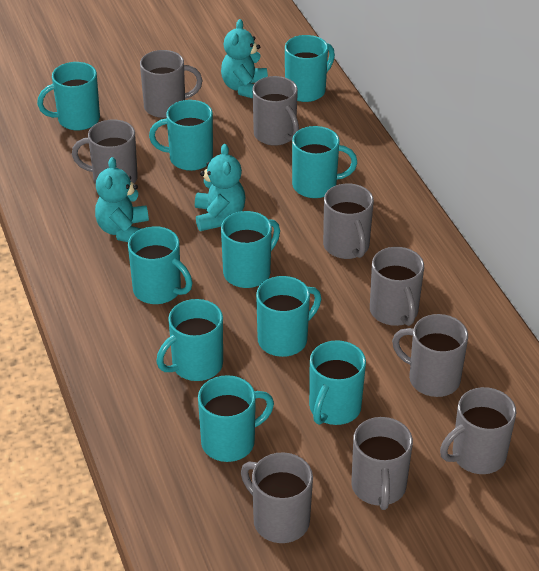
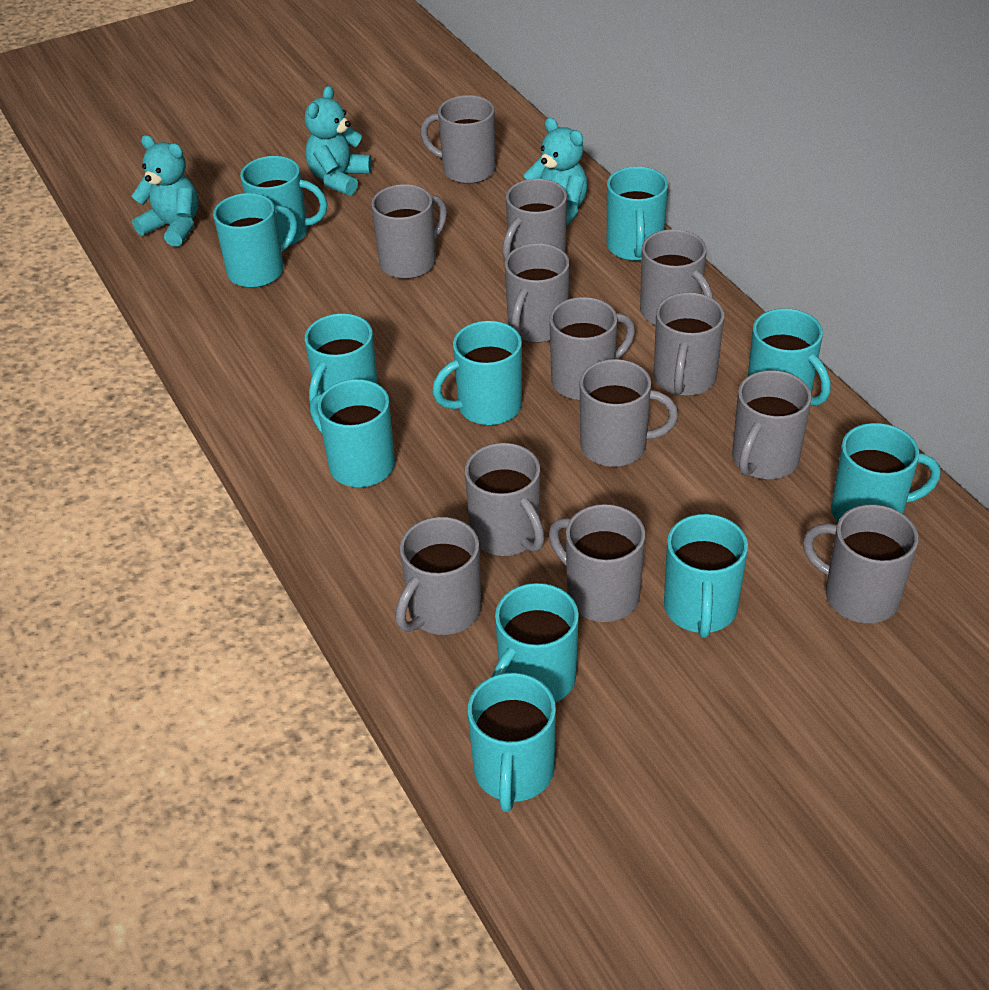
grey mug: 9 -> 13
turquoise mug: 10 -> 11

